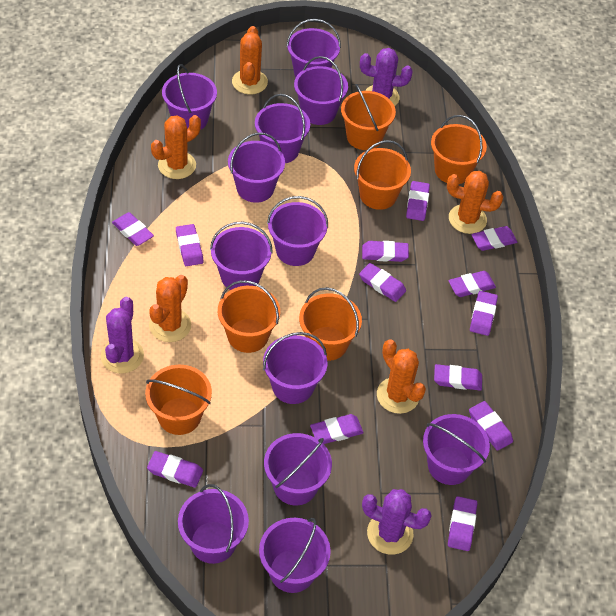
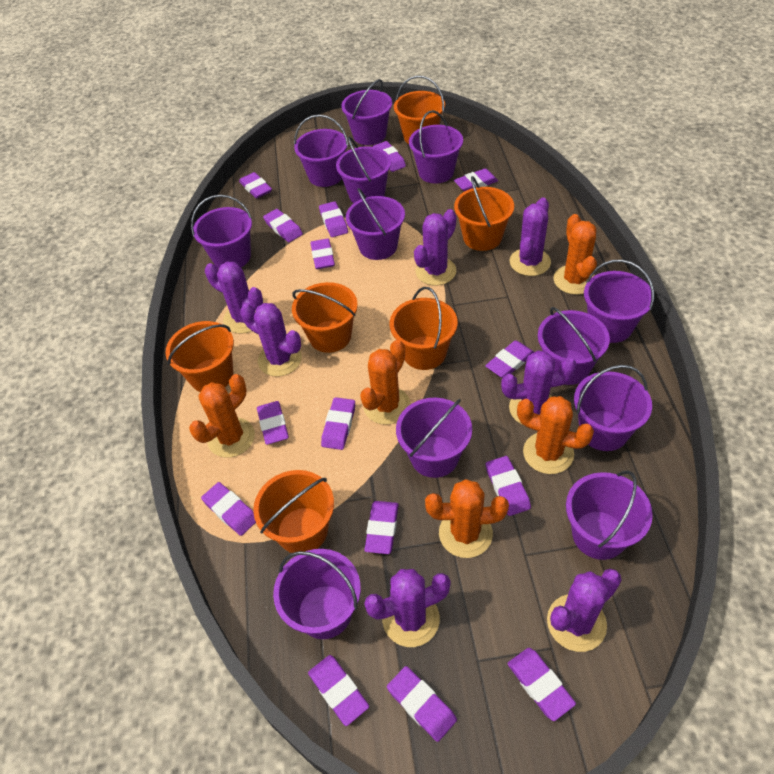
purple cactus: 3 -> 7
purple eraser: 13 -> 15

